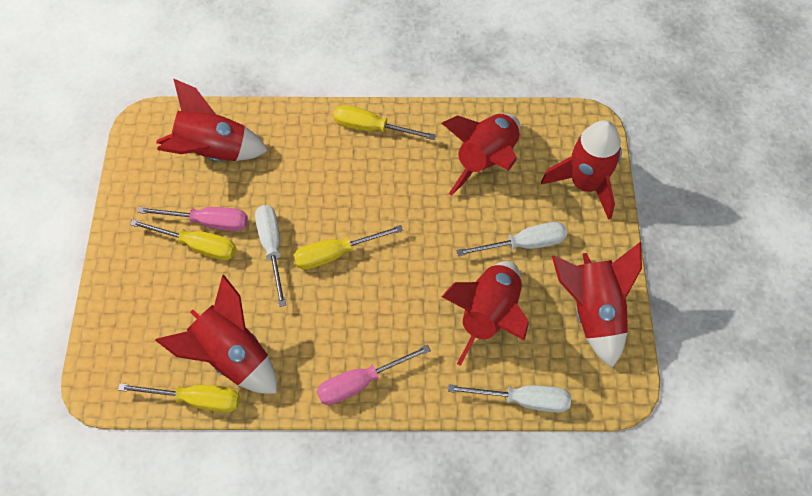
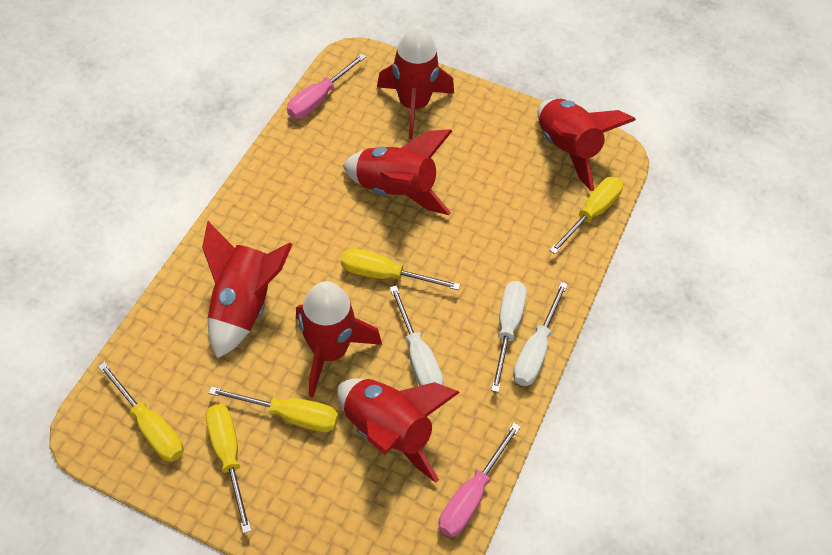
yellow screwdriver: 4 -> 5

